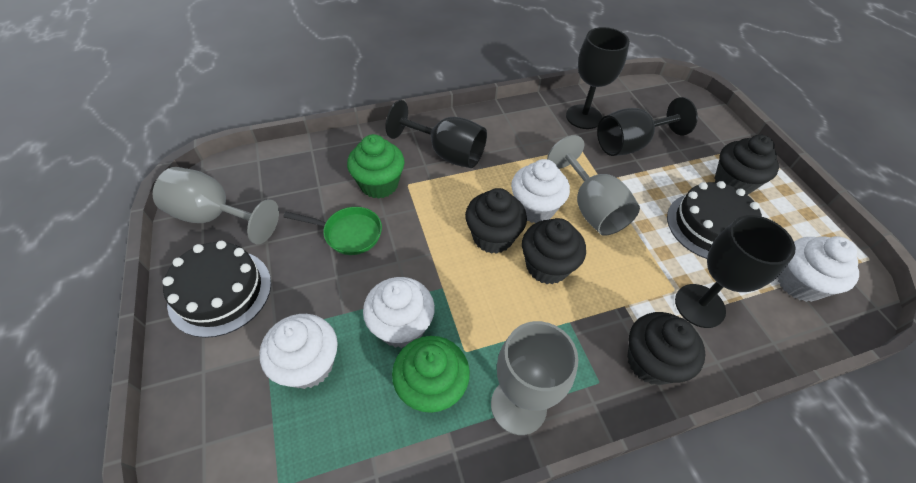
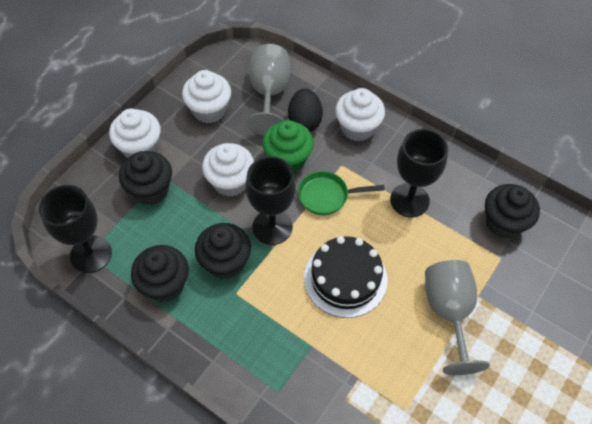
black cake: 2 -> 1
black egg: 0 -> 1
black goblet: 4 -> 3
green cupcake: 2 -> 1
grey goblet: 3 -> 2

